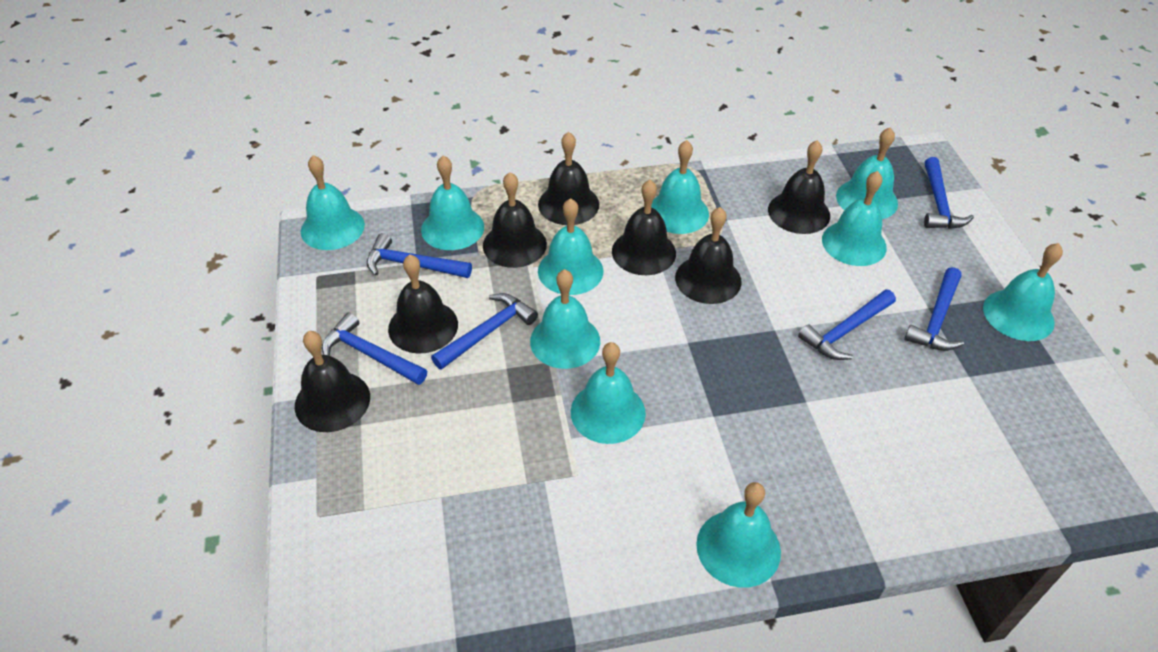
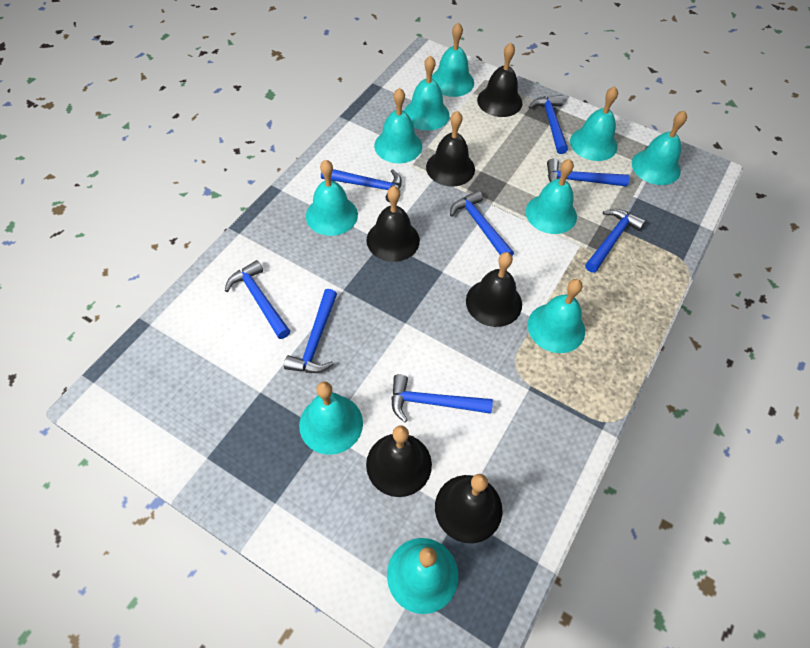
black bell: 7 -> 6
blue hammer: 6 -> 8

